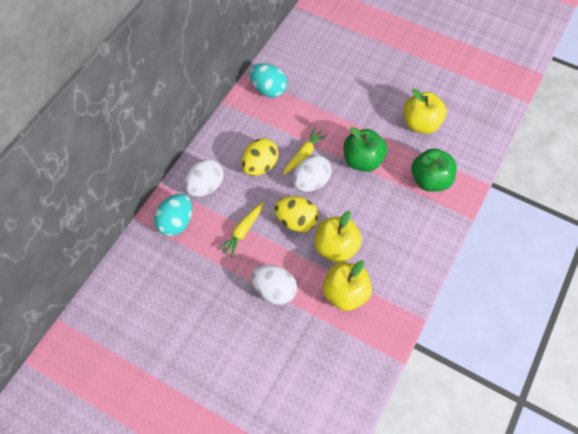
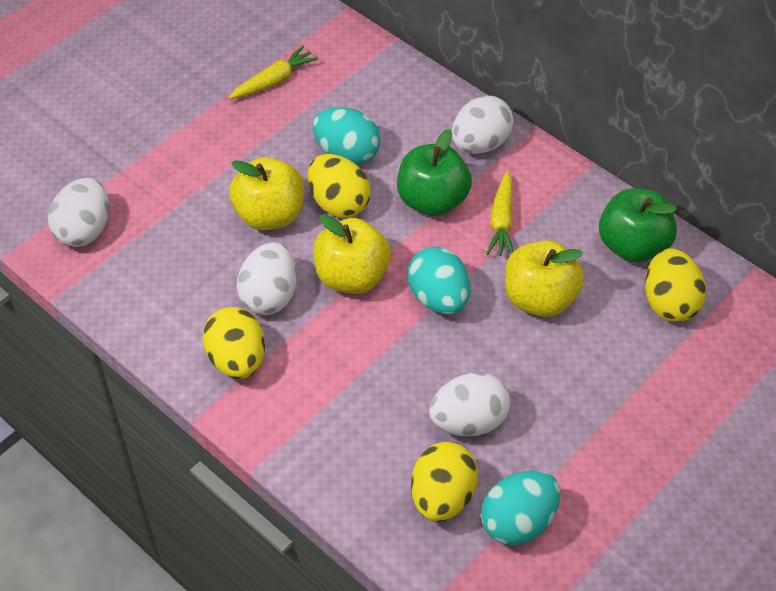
turquoise egg: 2 -> 3
white egg: 3 -> 4
yellow egg: 2 -> 4

